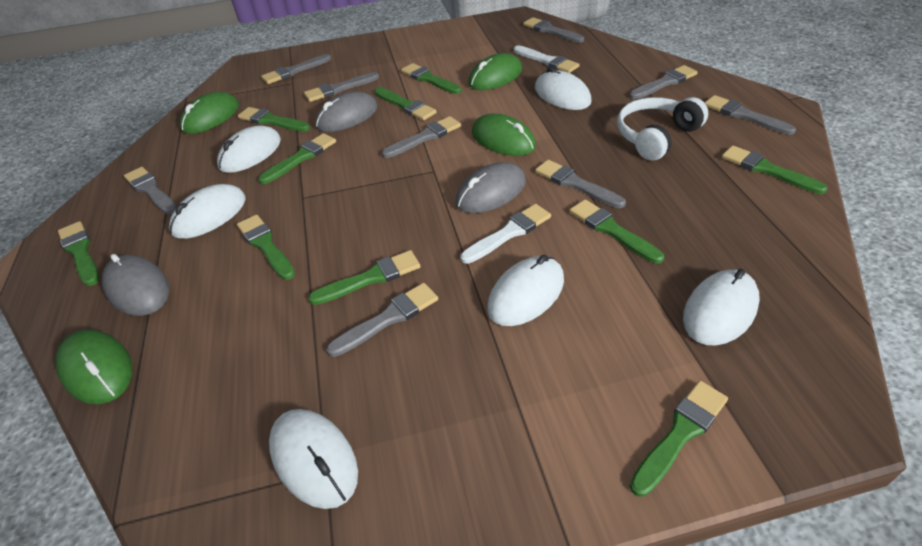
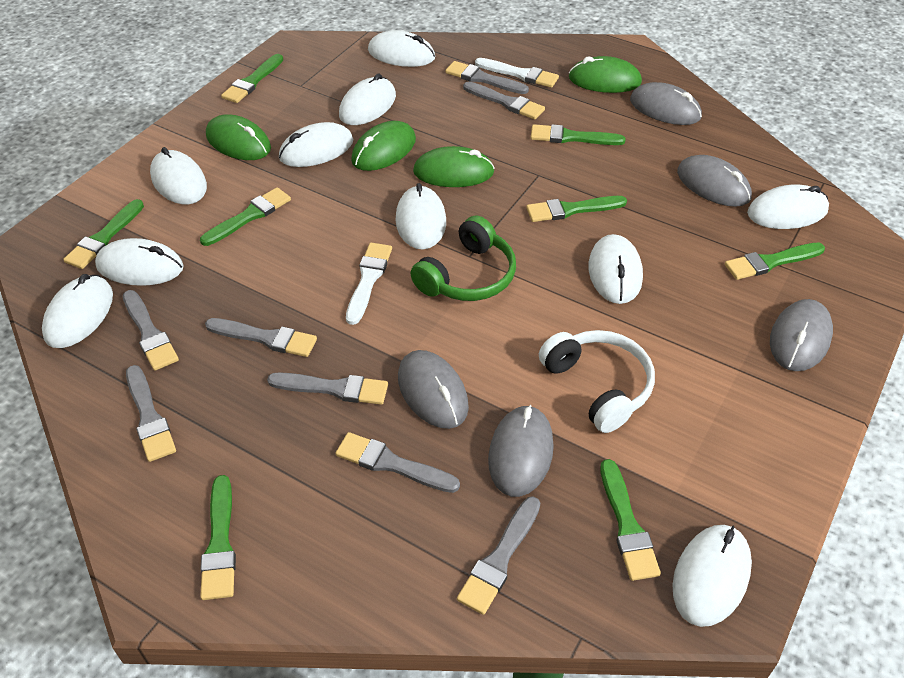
green brush: 10 -> 8
green headphones: 0 -> 1
grey brush: 9 -> 8
grey mouse: 3 -> 5
white mouse: 6 -> 10

